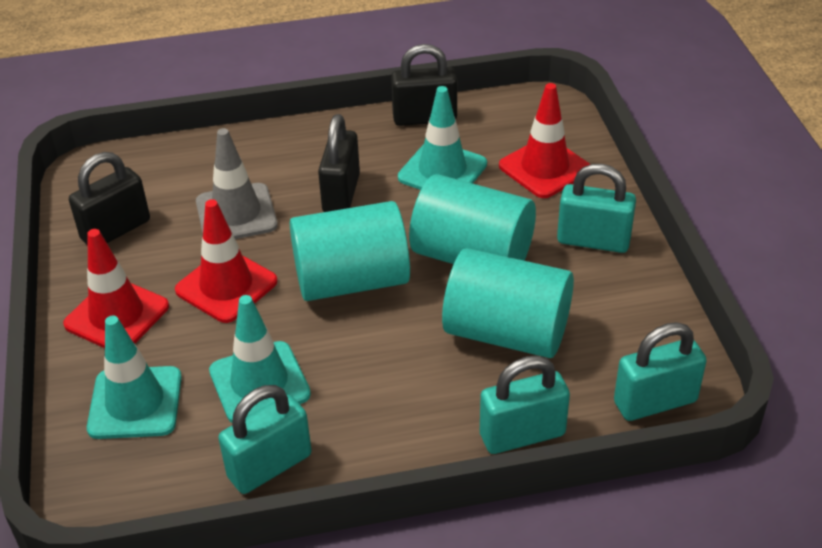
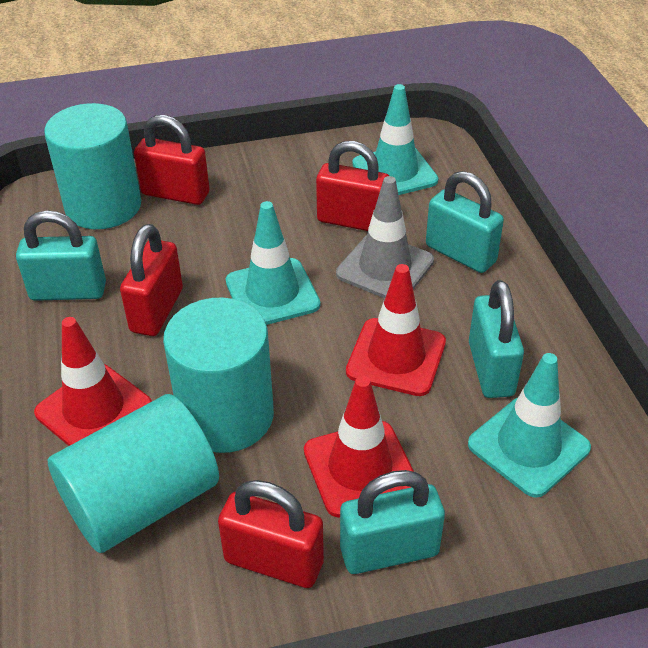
black padlock: 3 -> 0
red padlock: 0 -> 4

